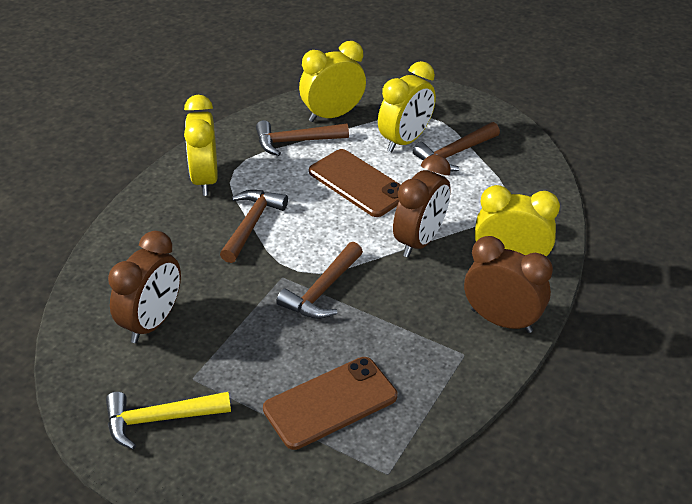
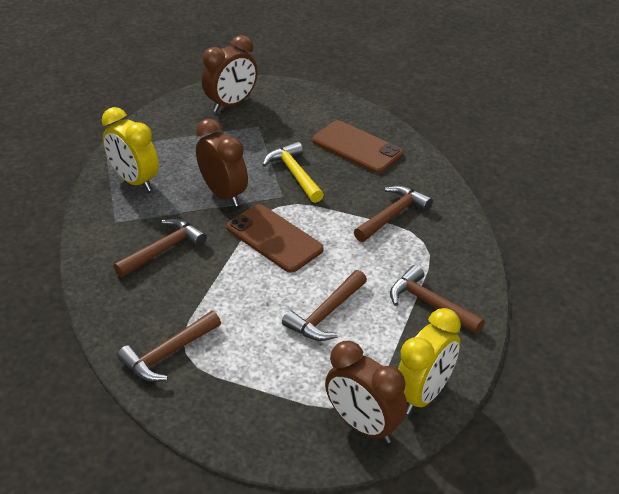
brown hammer: 4 -> 5
yellow clock: 4 -> 2

